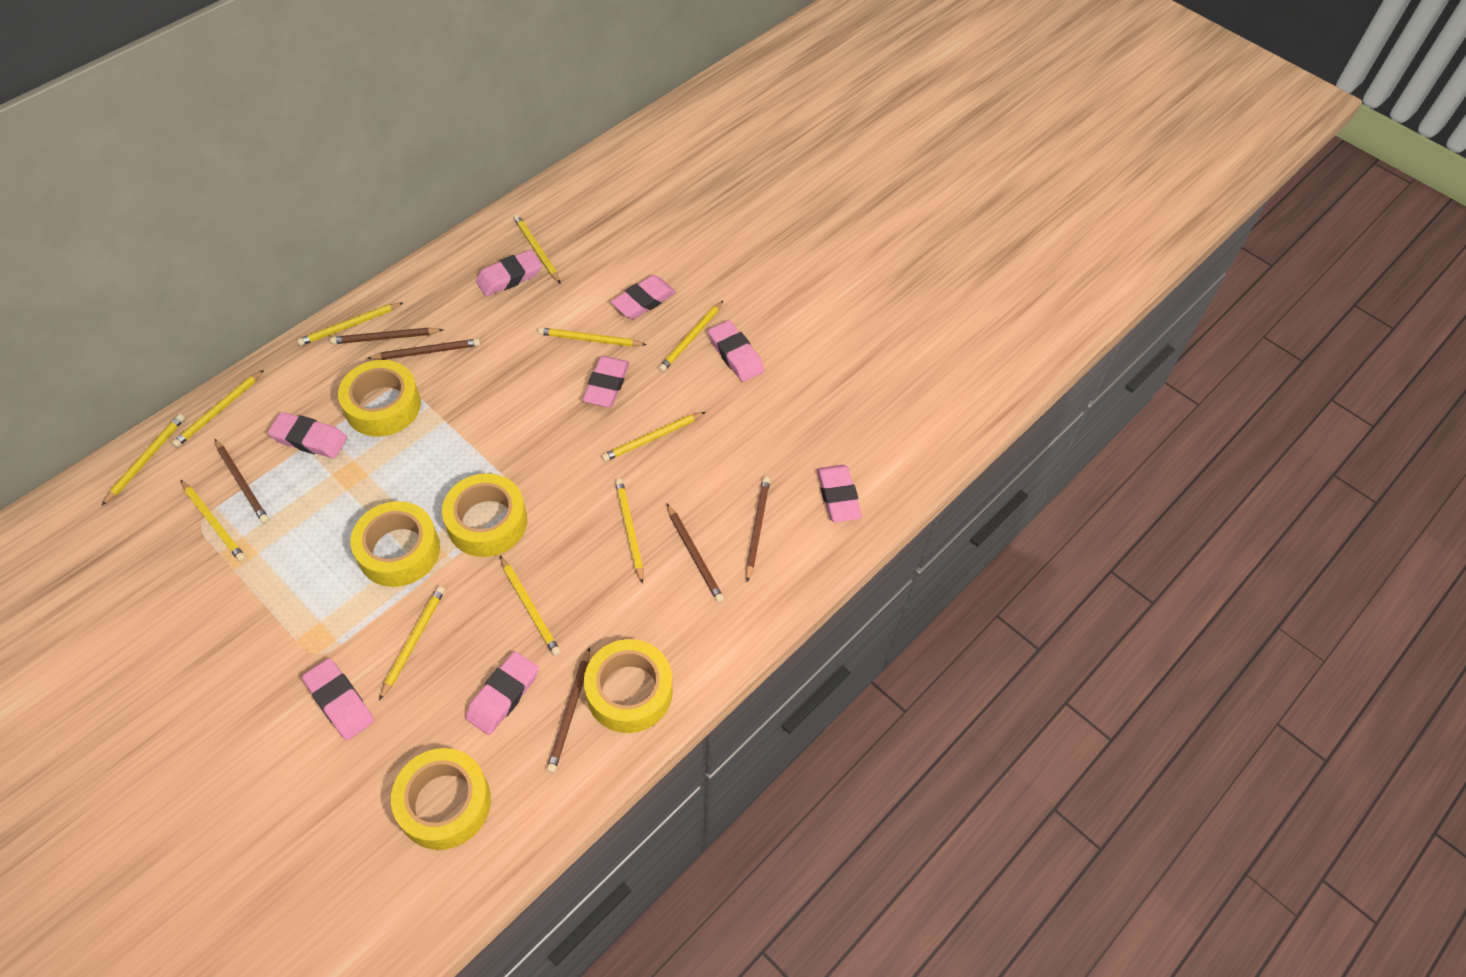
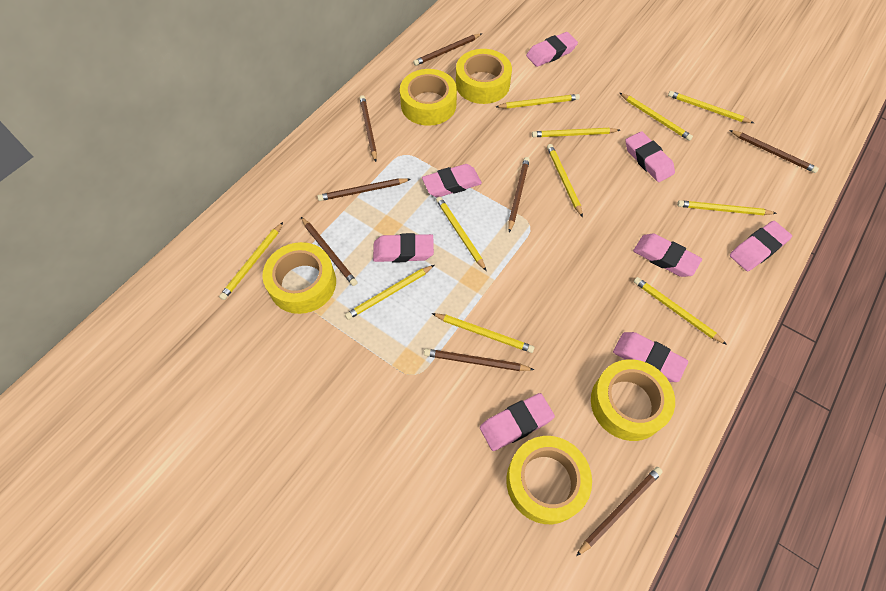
brown pencil: 6 -> 8

